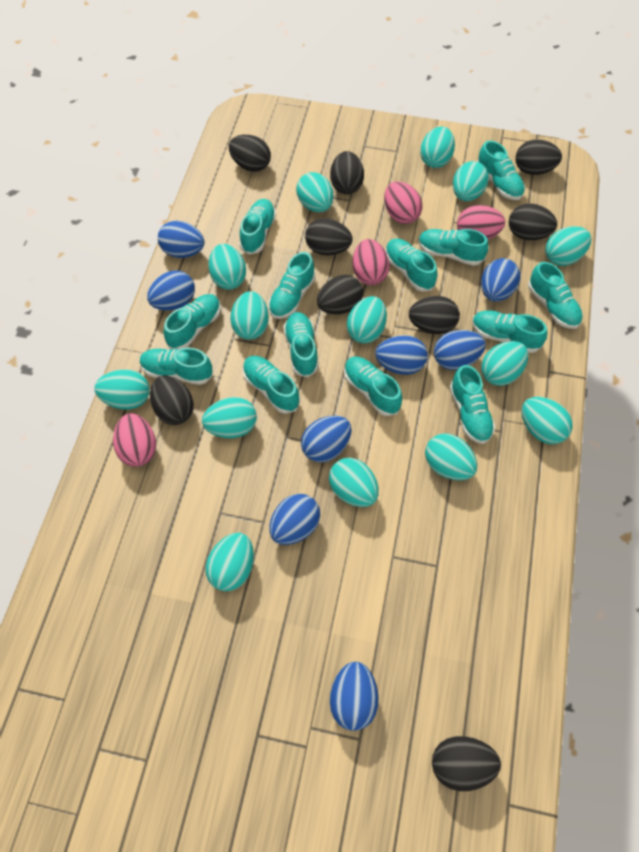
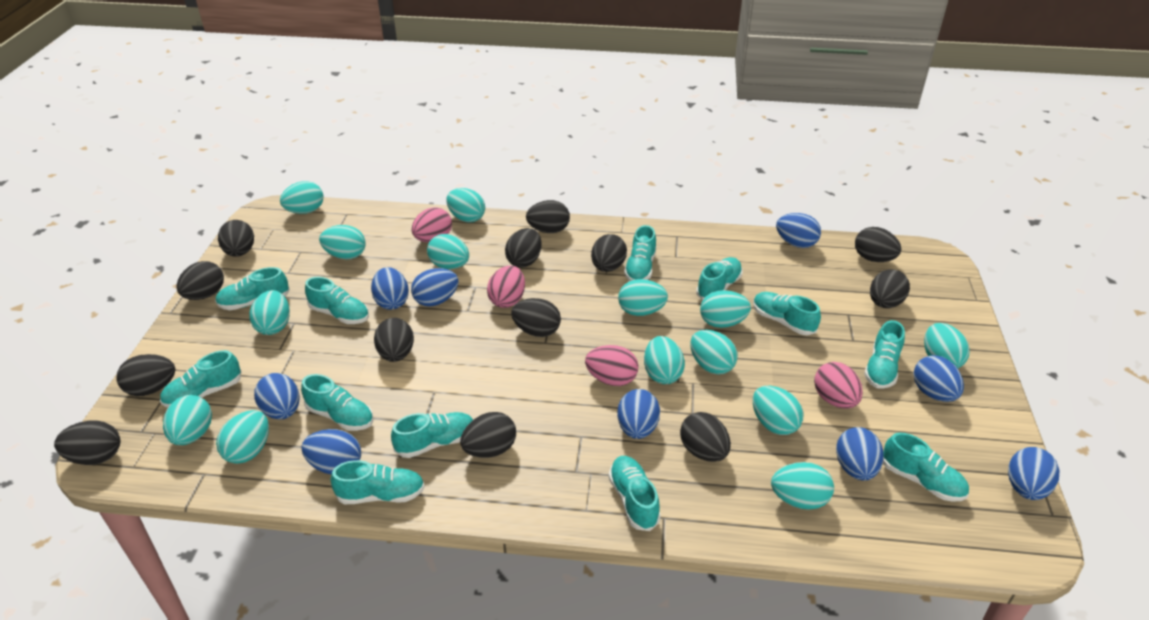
black egg: 9 -> 13
blue egg: 8 -> 9
turquoise shoe: 13 -> 12

